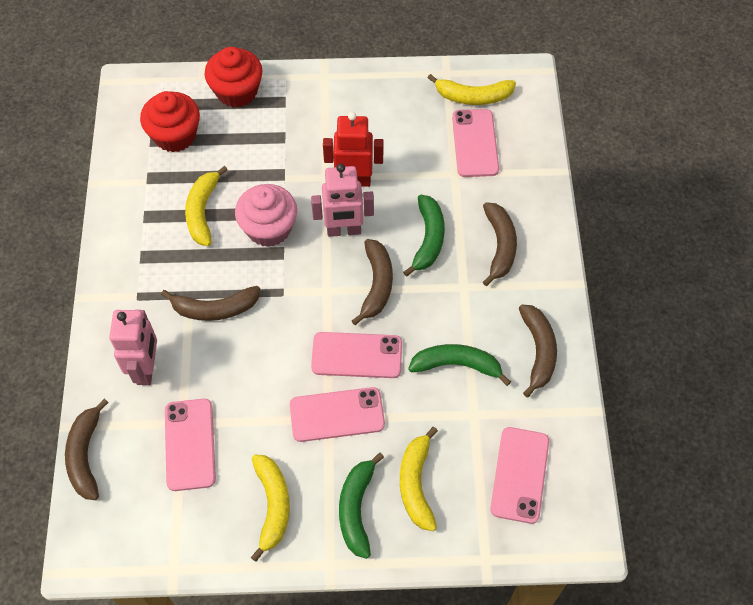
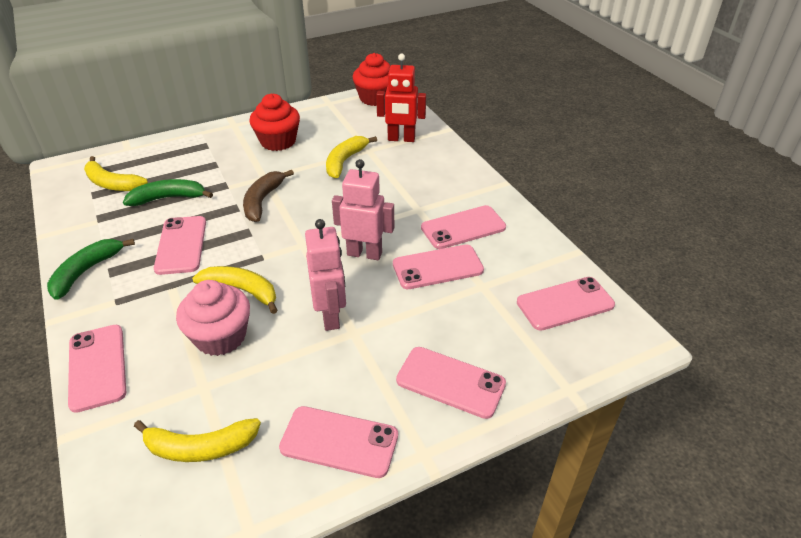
brown banana: 5 -> 1
green banana: 3 -> 2
pink phone: 5 -> 7

